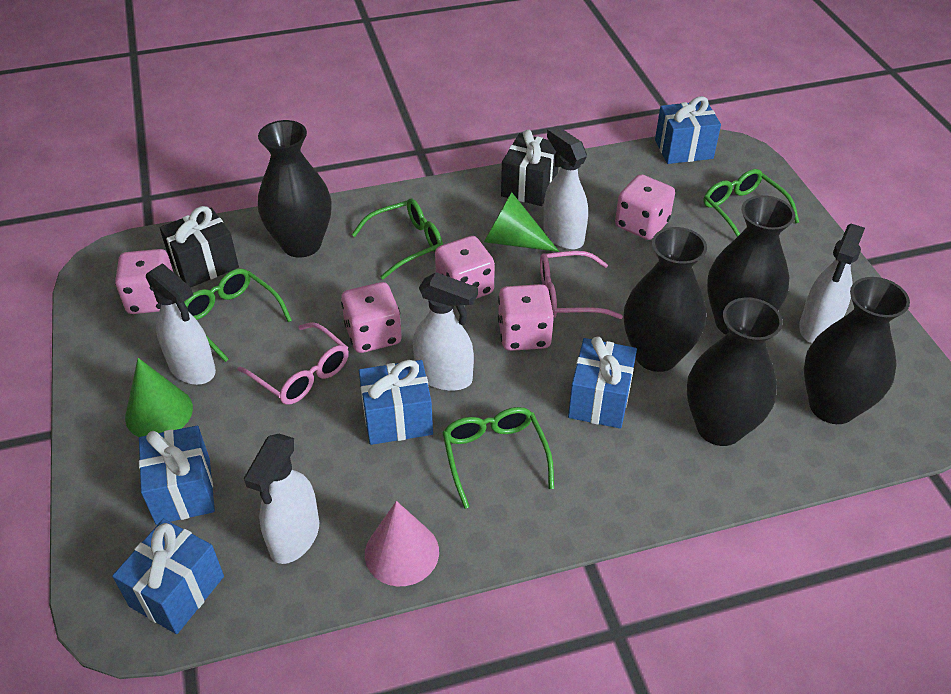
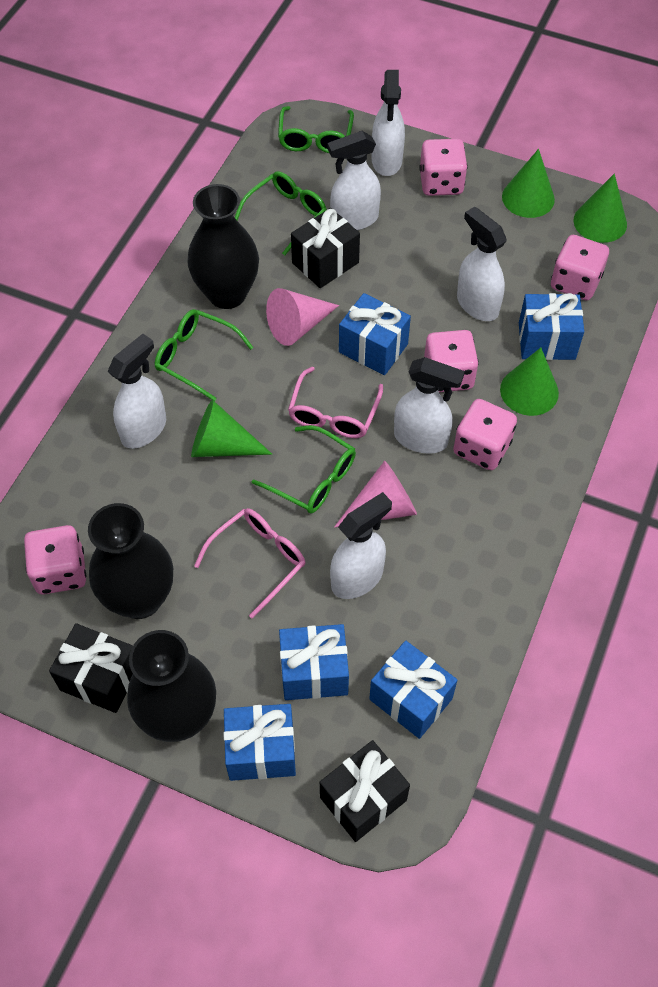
black gift: 2 -> 3
black vase: 5 -> 3
green cone: 2 -> 4
pink cone: 1 -> 2
white spray bottle: 5 -> 6

